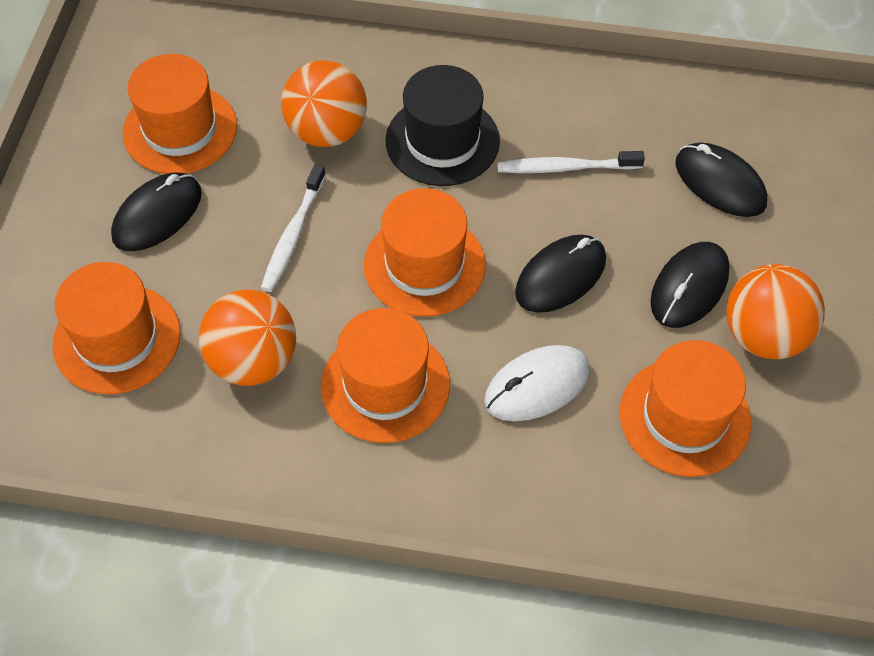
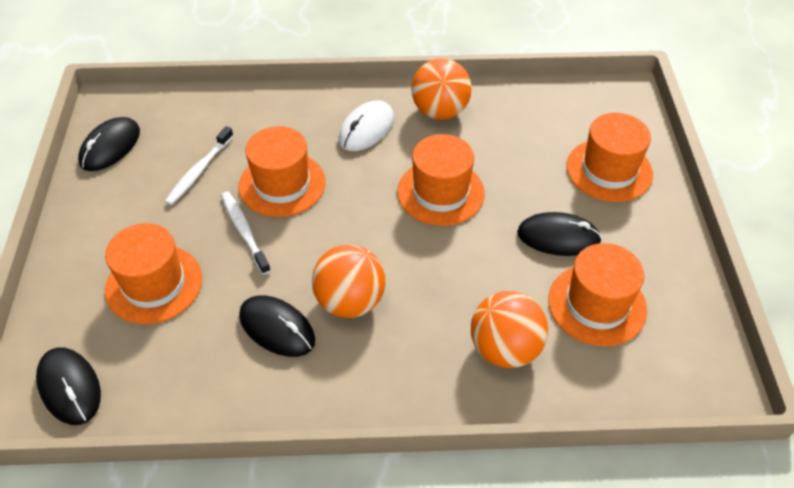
black hat: 1 -> 0

